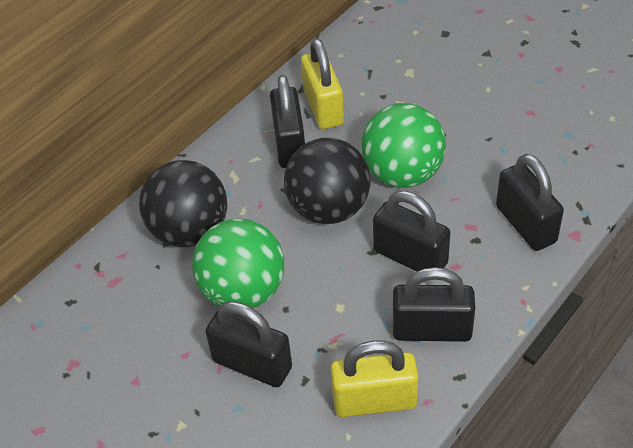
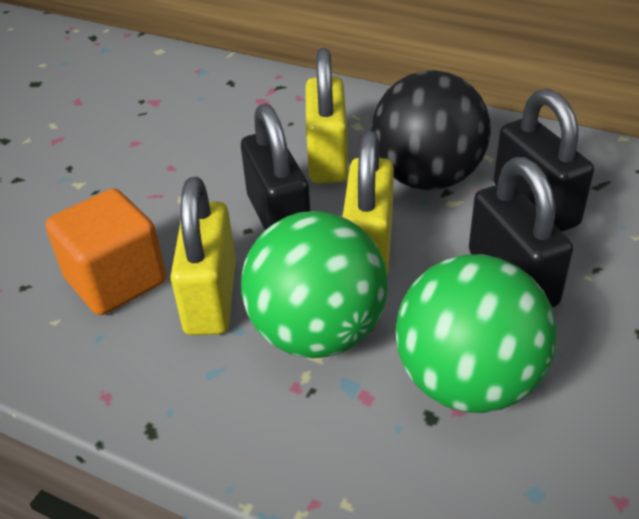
black ball: 2 -> 1
black padlock: 5 -> 3
orange cube: 0 -> 1
yellow padlock: 2 -> 3

